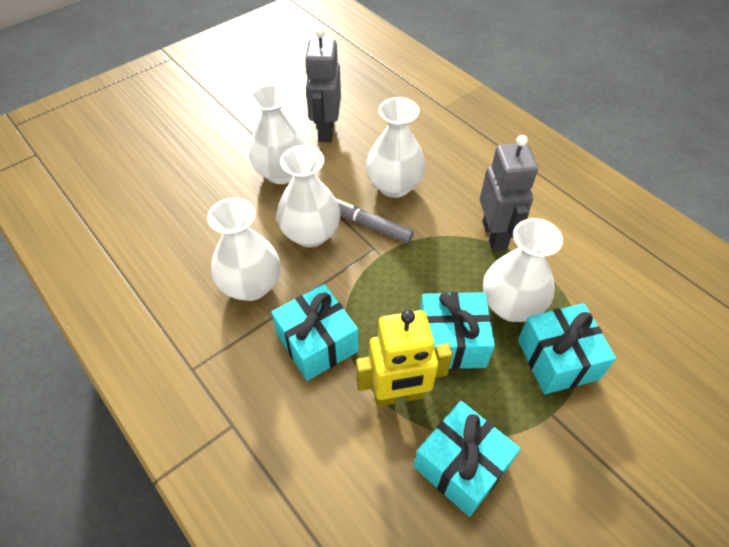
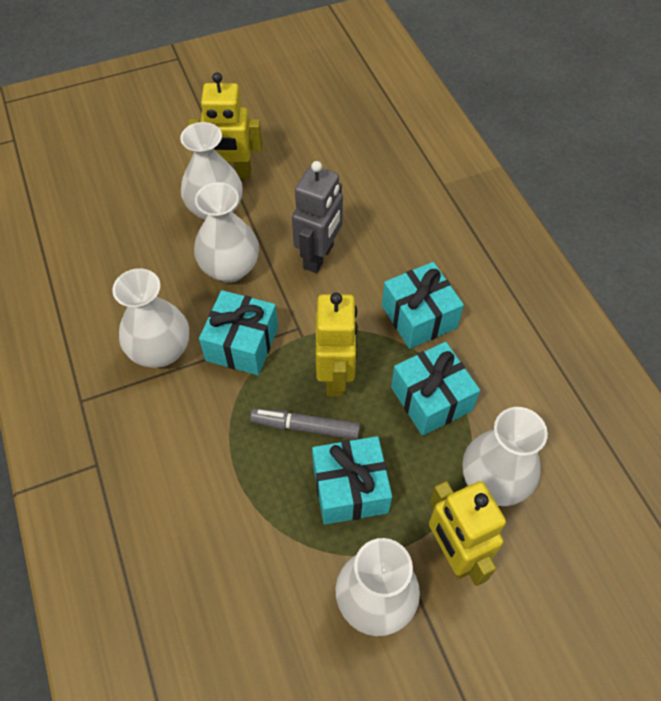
grey robot: 2 -> 1
yellow robot: 1 -> 3

